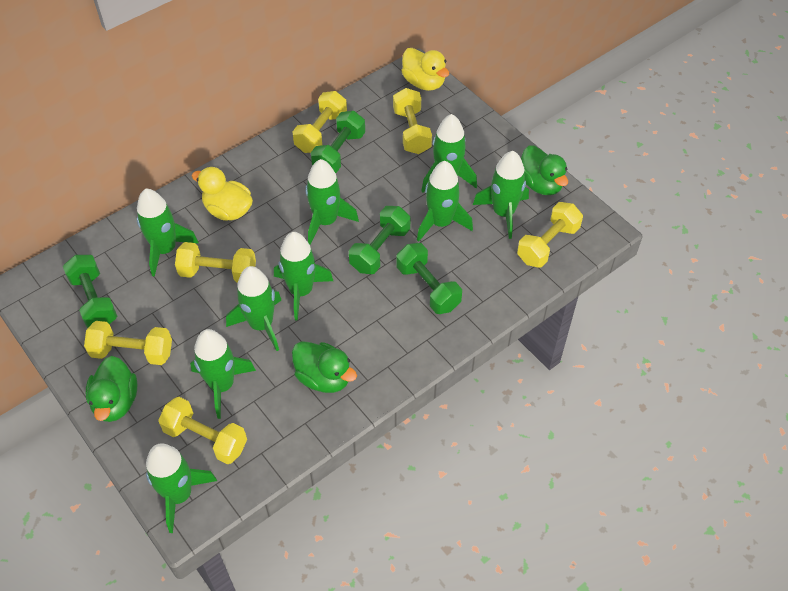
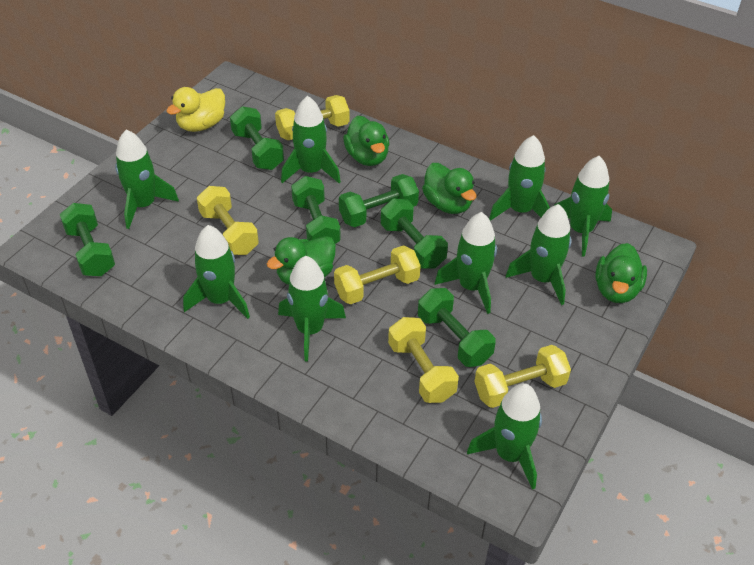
green duck: 3 -> 4
green dumbbell: 4 -> 6
yellow duck: 2 -> 1
yellow dumbbell: 6 -> 5

